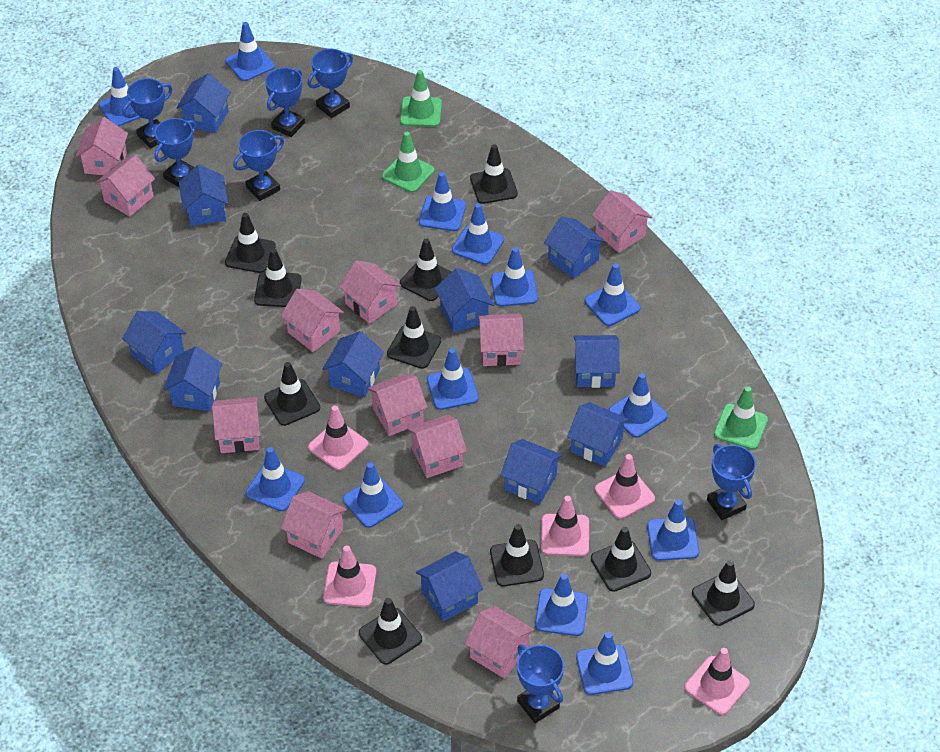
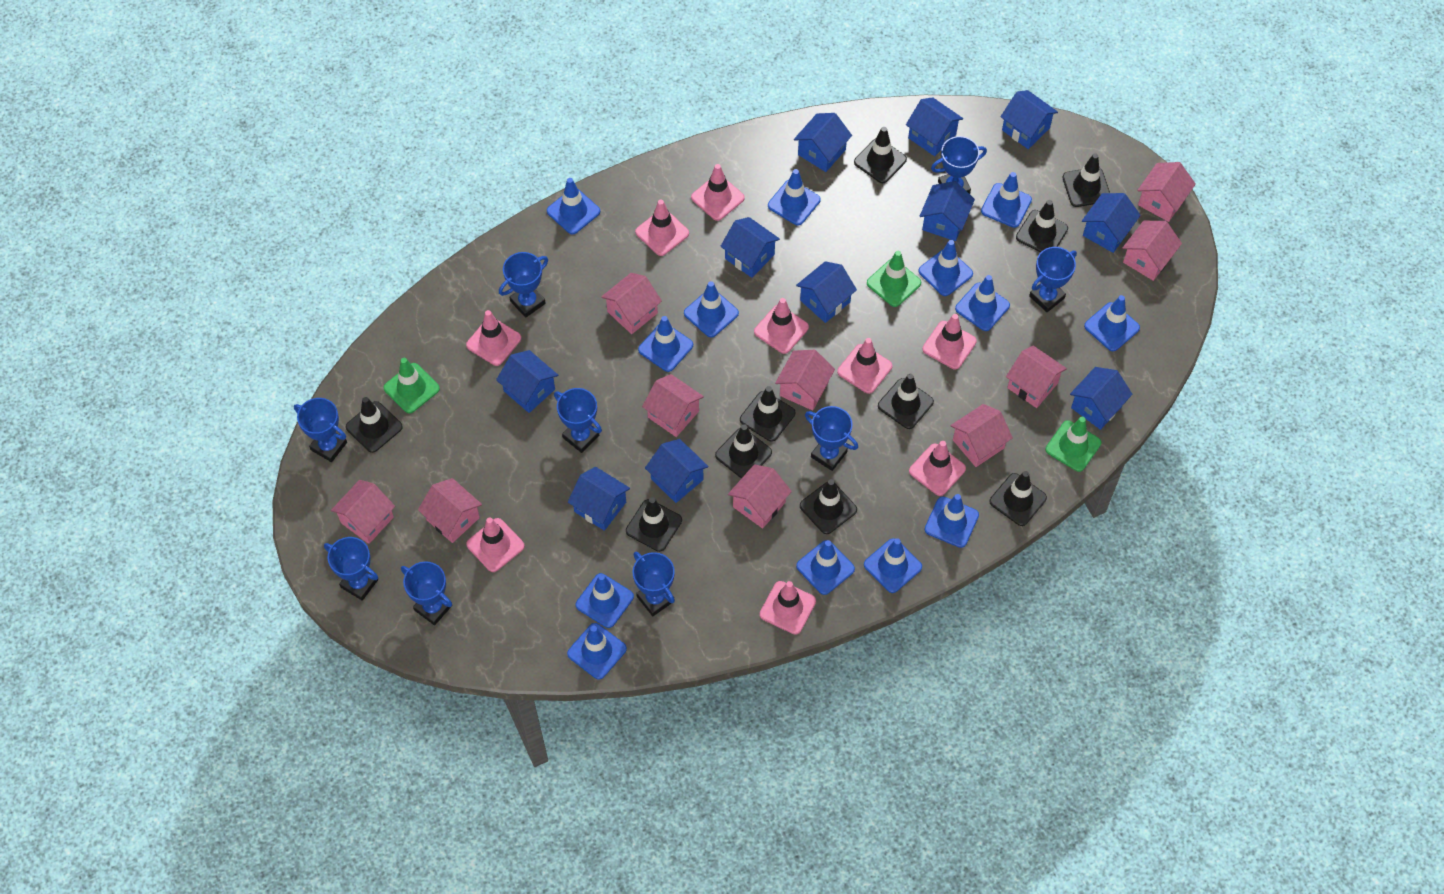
blue trophy: 7 -> 9
pink house: 11 -> 10
pink traffic cone: 5 -> 9

